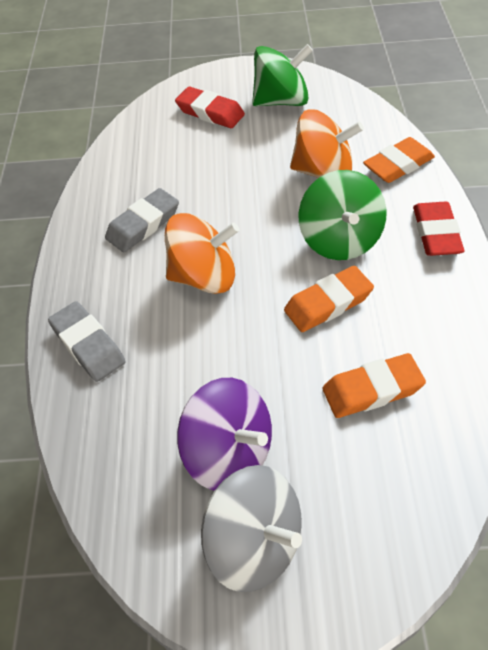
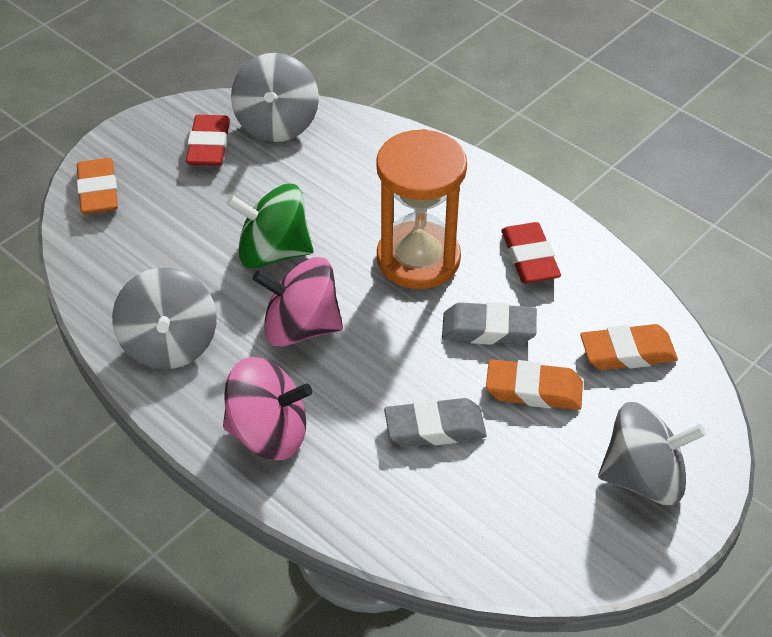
green spinning top: 2 -> 1
grey spinning top: 1 -> 3
orange hourglass: 0 -> 1
orange spinning top: 2 -> 0
pink spinning top: 0 -> 2
purple spinning top: 1 -> 0

